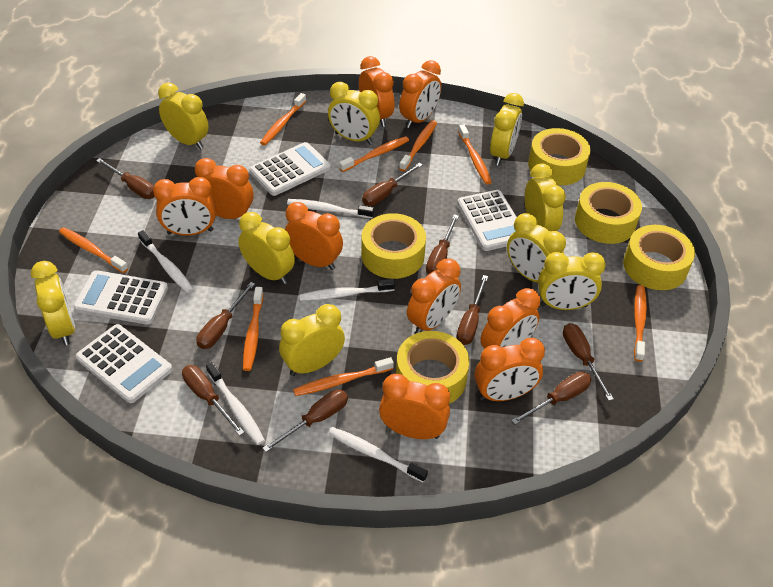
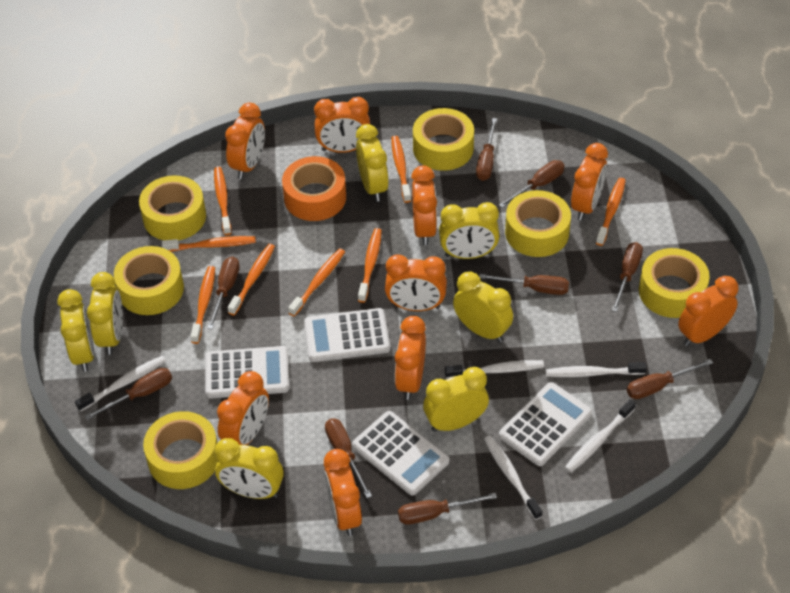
orange tape: 0 -> 1
yellow clock: 9 -> 7
yellow tape: 5 -> 6

